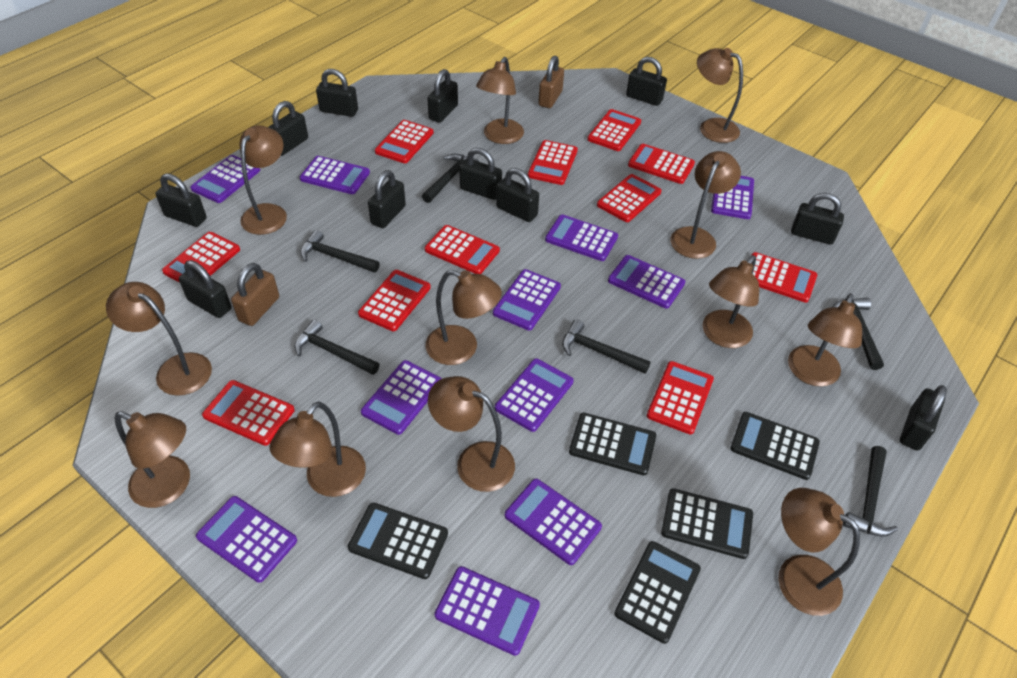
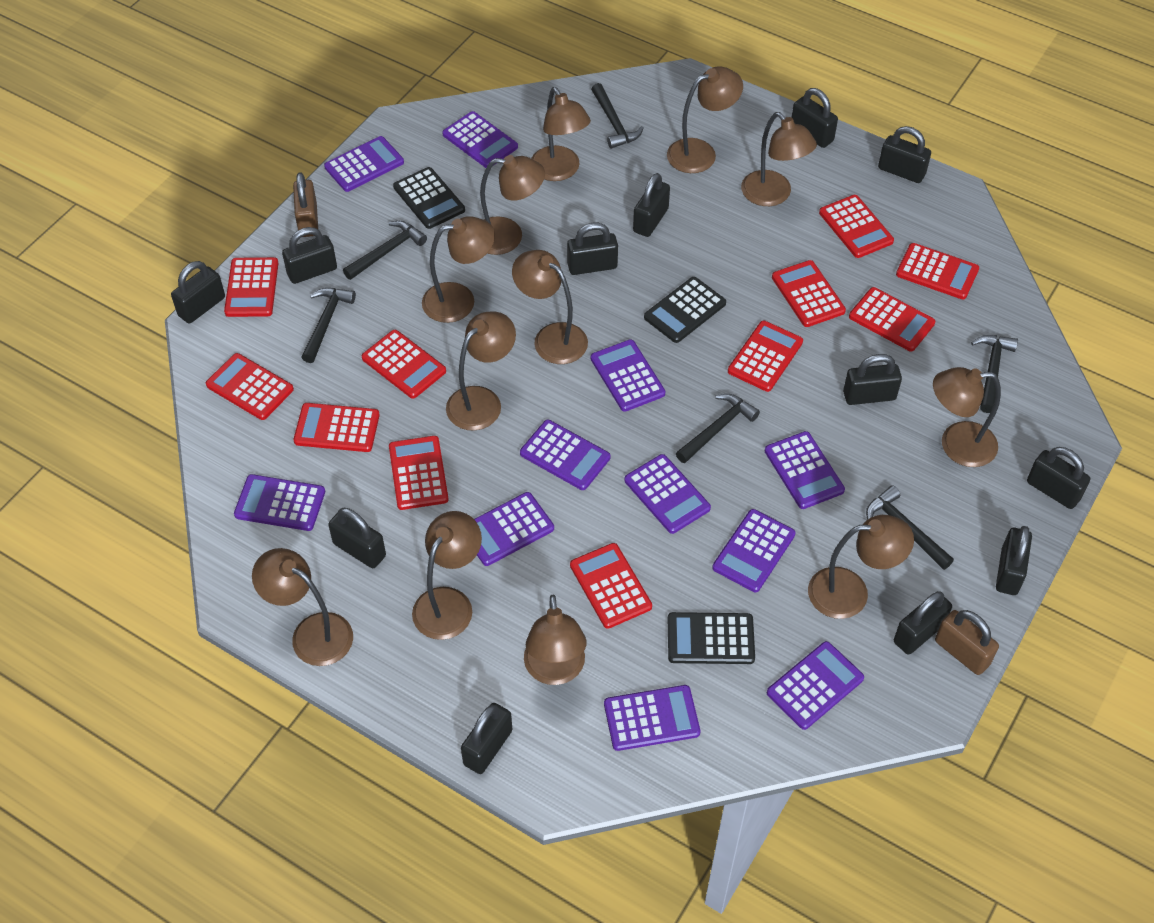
black calculator: 5 -> 3
black padlock: 11 -> 12

